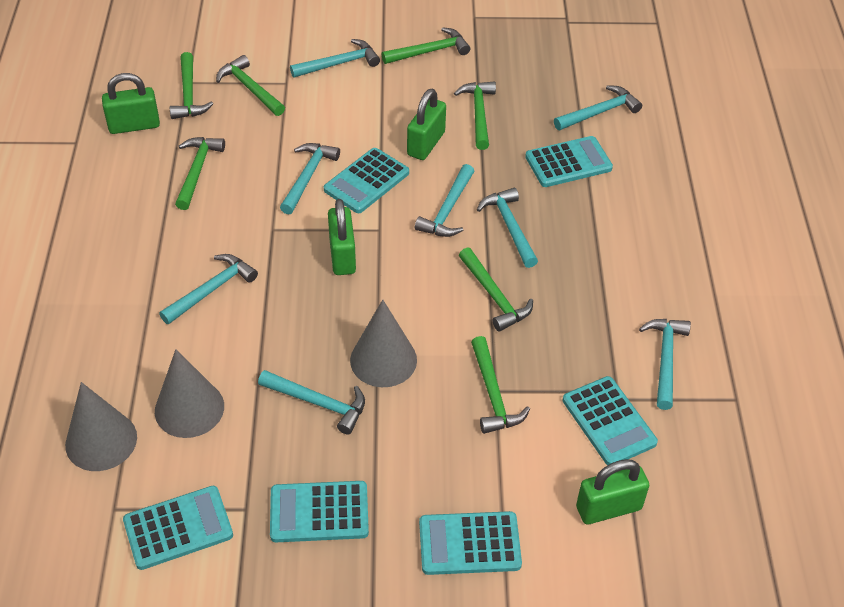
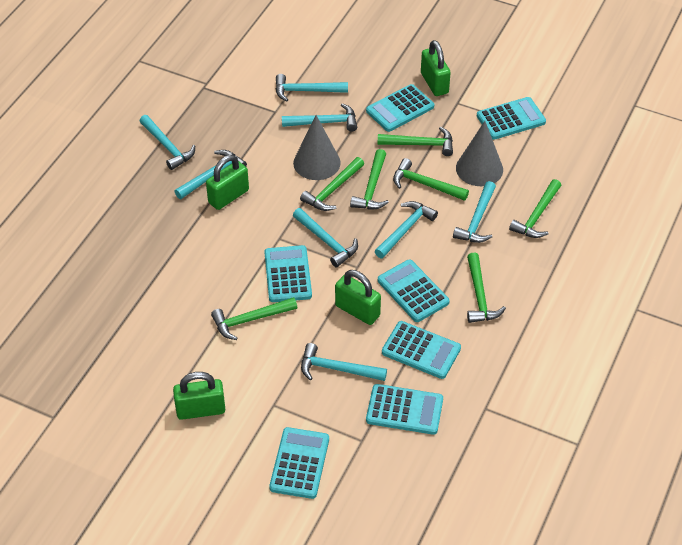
grey cone: 3 -> 2
turquoise calculator: 6 -> 7

